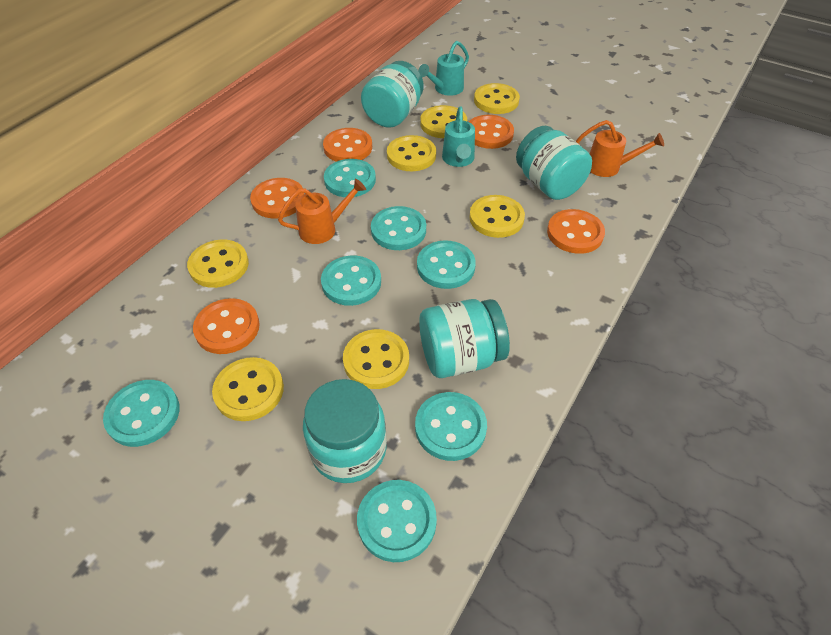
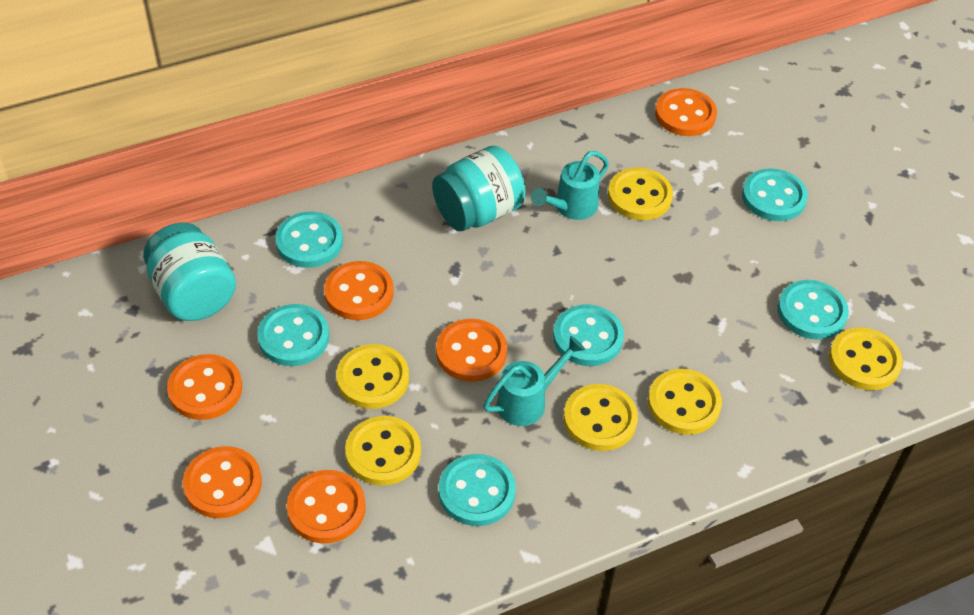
orange button: 5 -> 6
orange watering can: 2 -> 0
turquoise button: 7 -> 6
turquoise jar: 4 -> 2
yellow button: 7 -> 6

